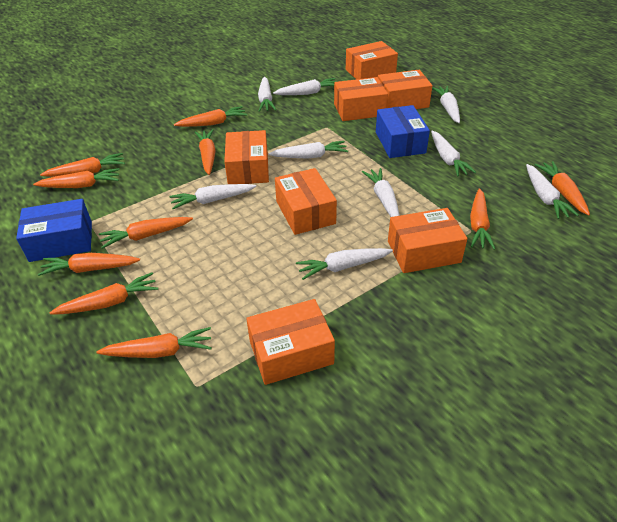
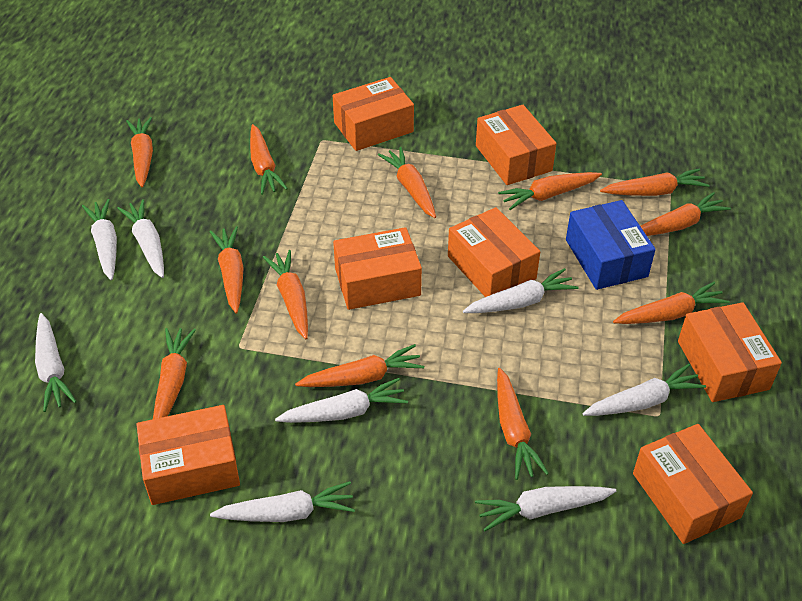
blue box: 2 -> 1
orange carrot: 10 -> 12
white carrot: 9 -> 8

